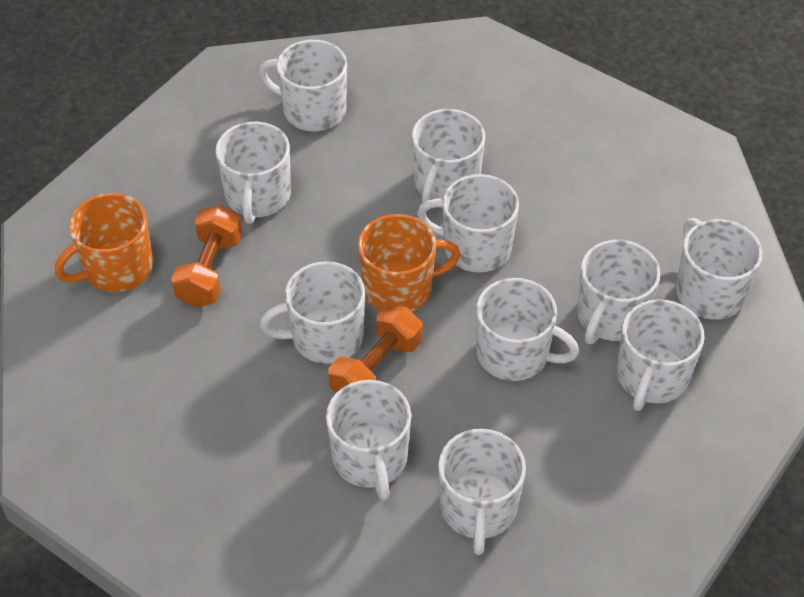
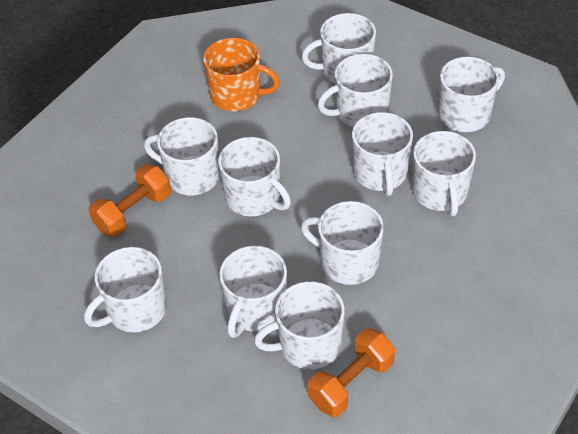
orange mug: 2 -> 1

